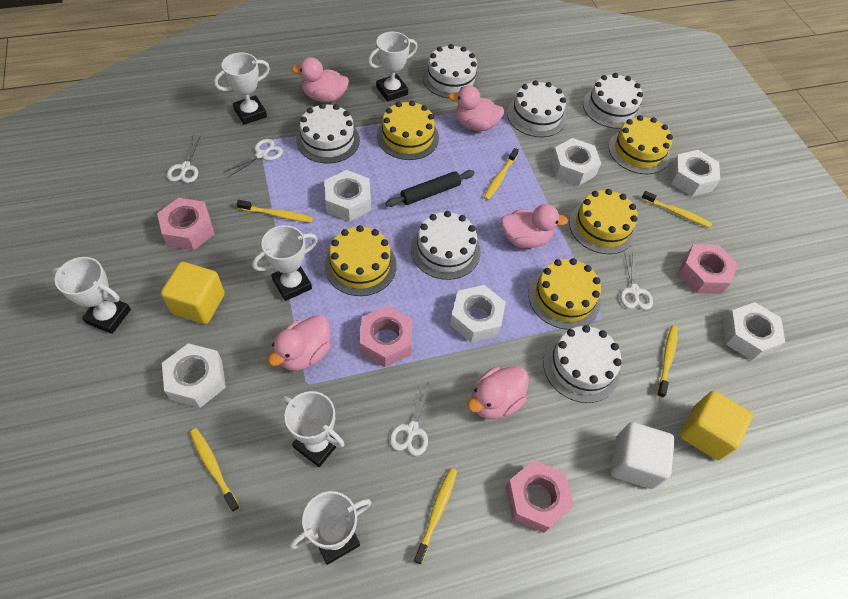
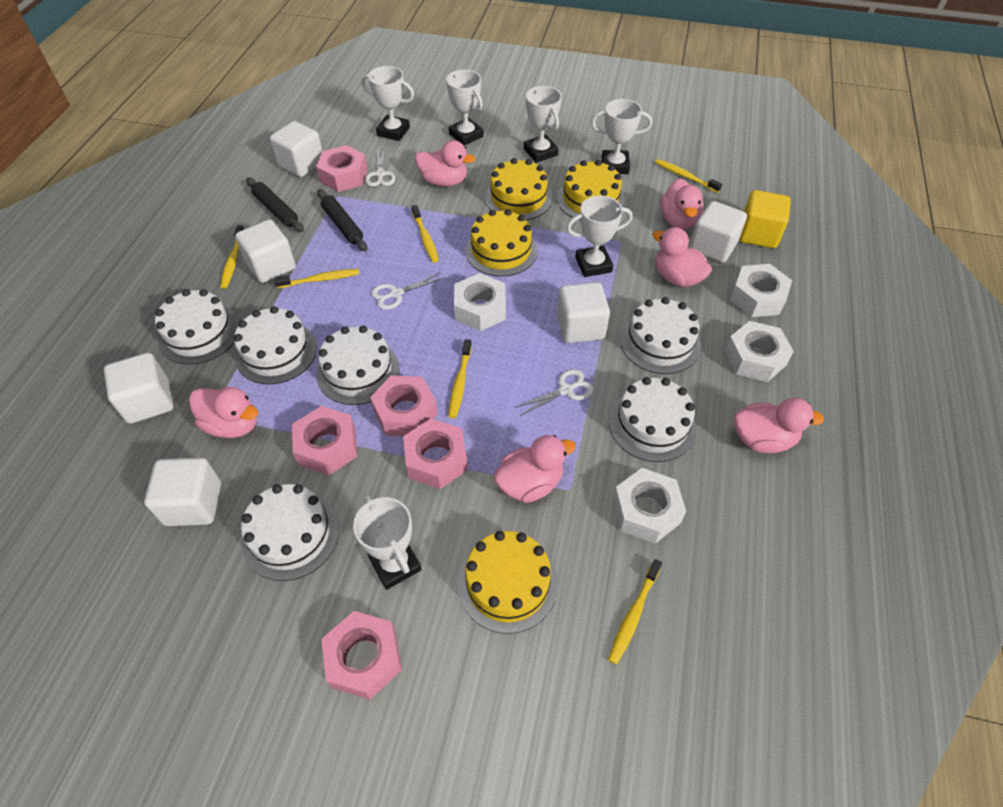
black rolling pin: 1 -> 2
pink duck: 5 -> 6
pink nut: 4 -> 5
white cube: 1 -> 6
white nut: 6 -> 4
white scissors: 4 -> 3
yellow cake: 5 -> 4
yellow cube: 2 -> 1

